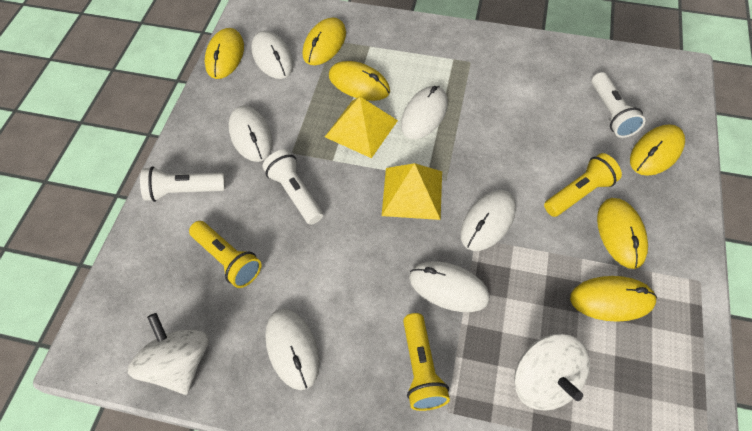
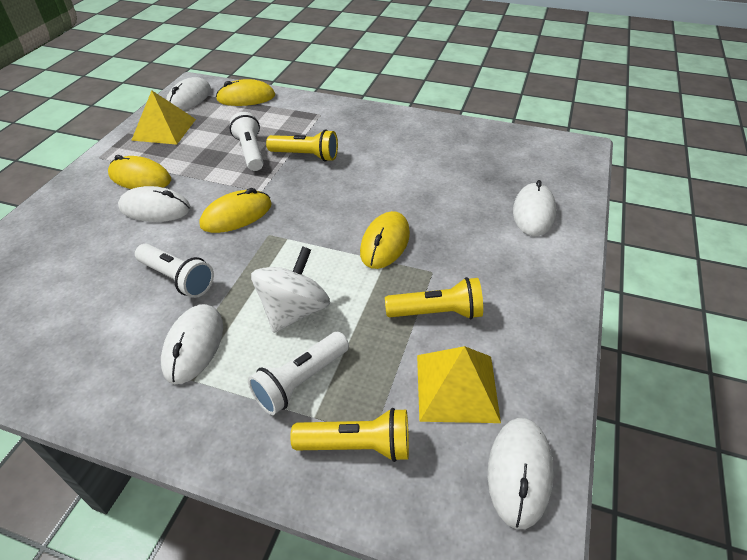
white mouse: 6 -> 5
white spinning top: 2 -> 1
yellow mouse: 6 -> 4

